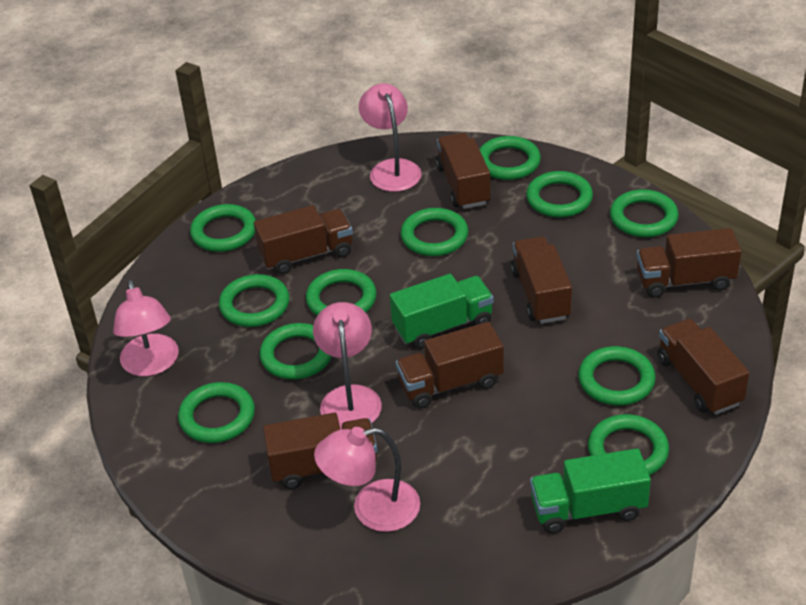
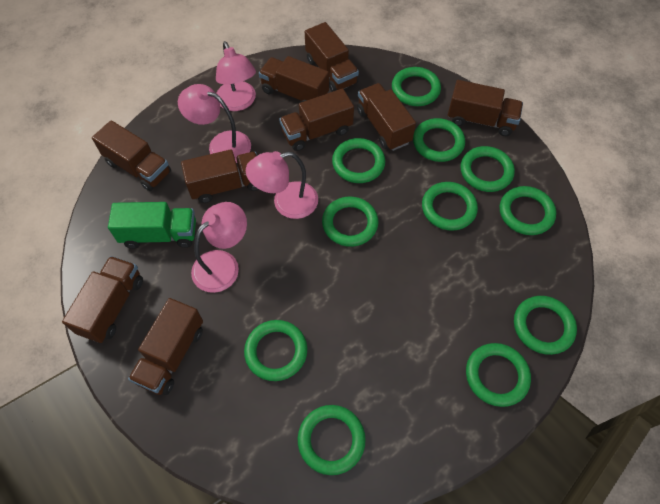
brown truck: 7 -> 9
green truck: 2 -> 1

